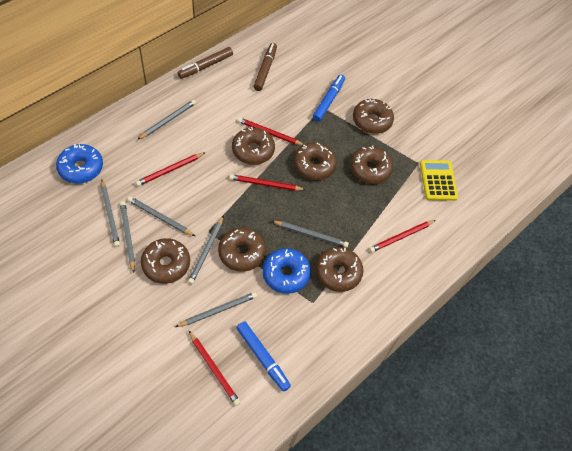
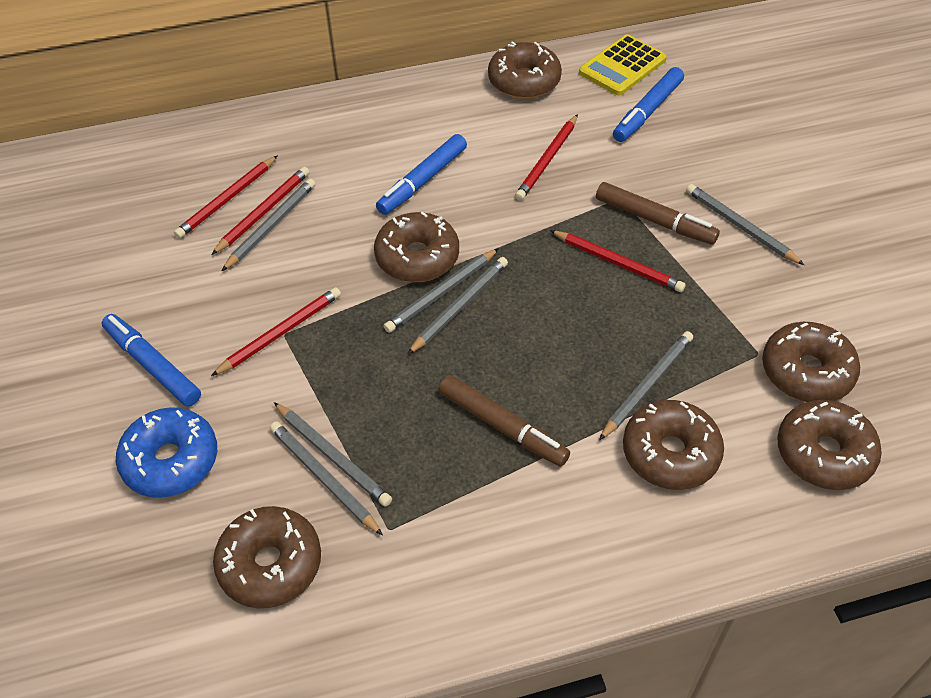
blue donut: 2 -> 1
blue marker: 2 -> 3
brown donut: 7 -> 6

